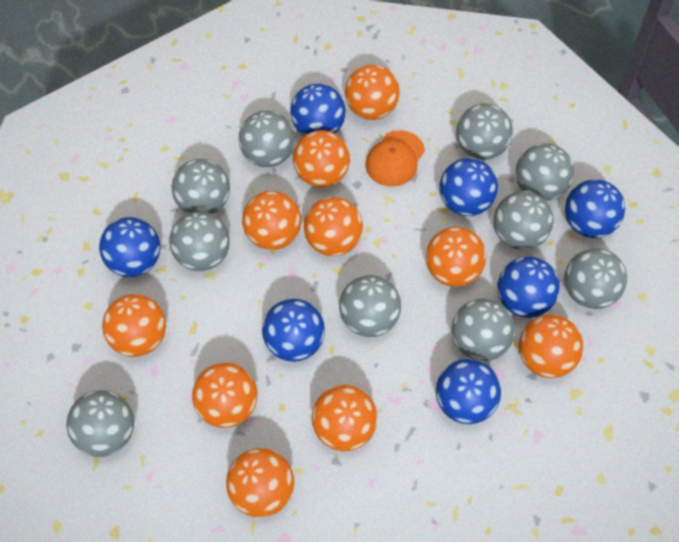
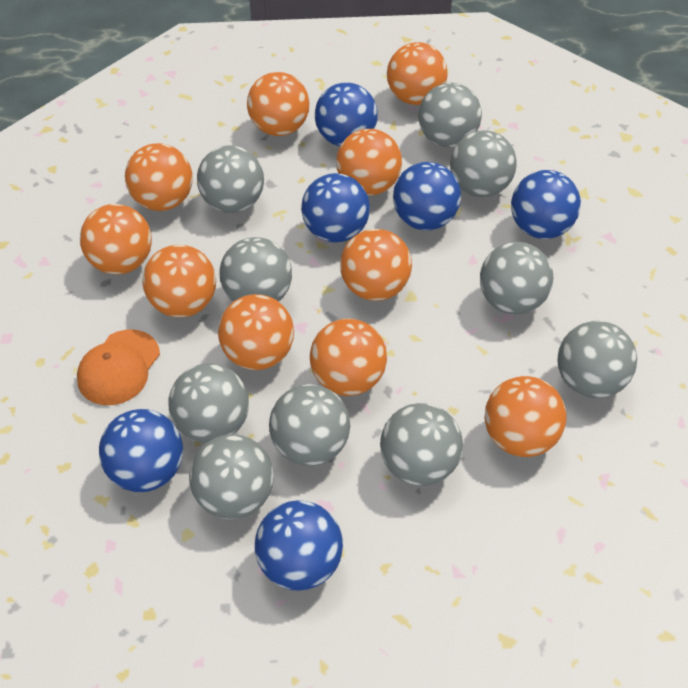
blue ball: 7 -> 6

